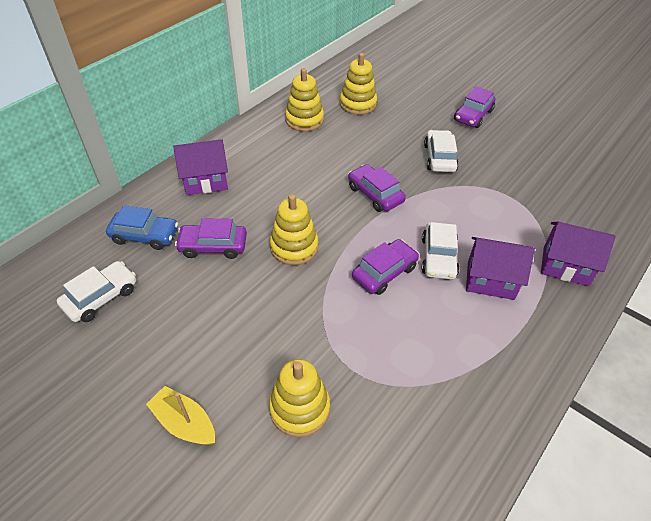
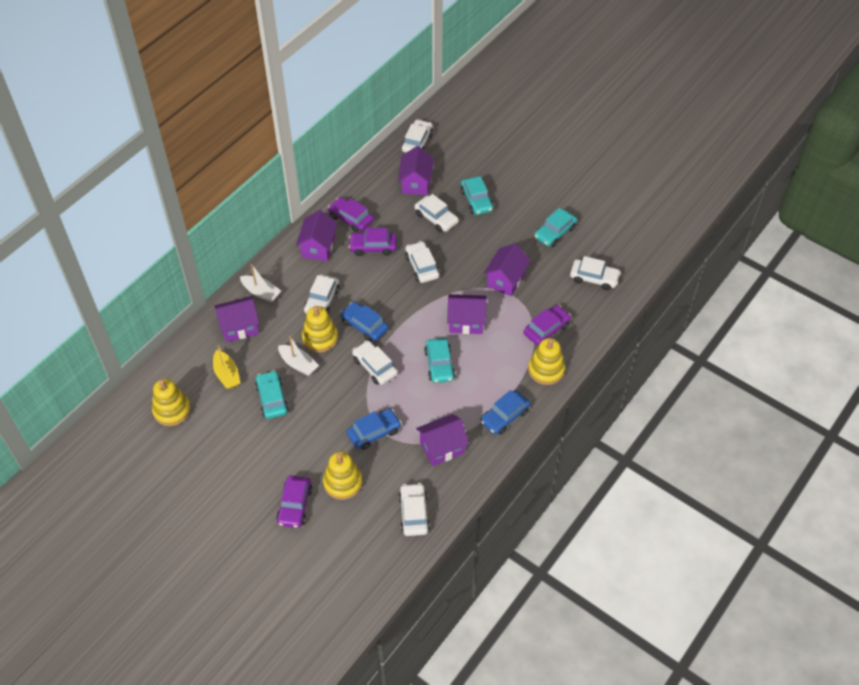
blue car: 1 -> 3
purple house: 3 -> 6
turquoise car: 0 -> 4
white boat: 0 -> 2
white car: 3 -> 7

